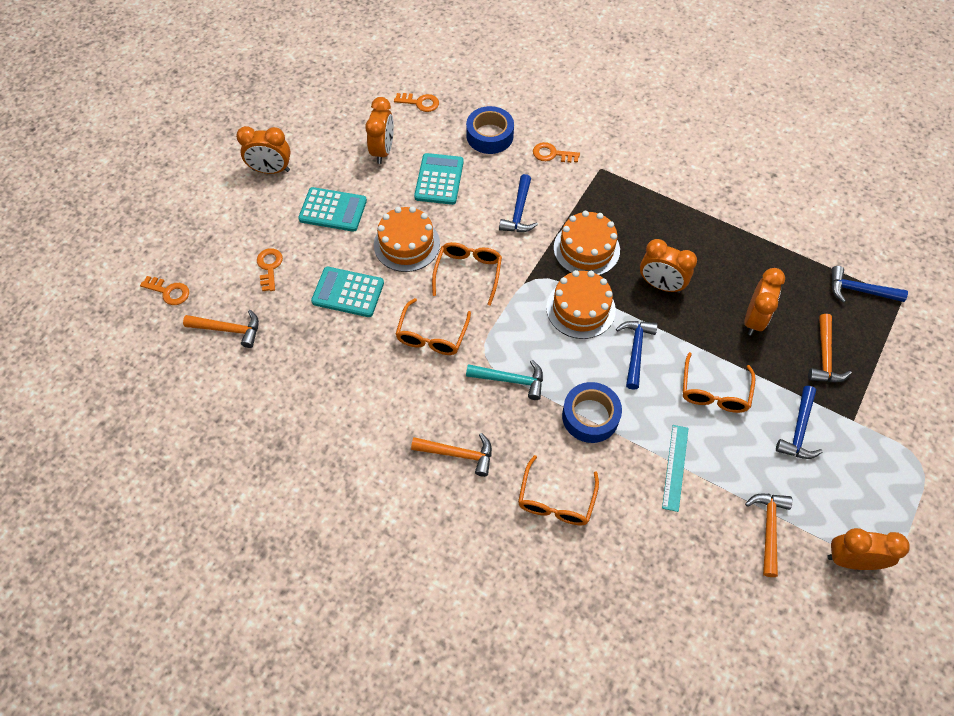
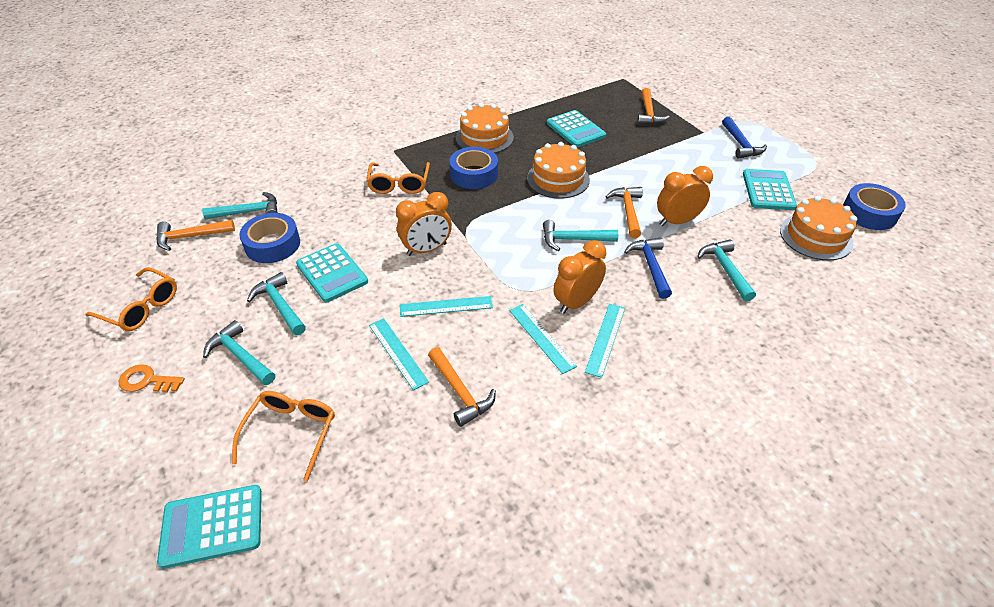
blue hammer: 4 -> 2
blue tape: 2 -> 3
orange clock: 5 -> 3
orange glasses: 4 -> 3
orange key: 4 -> 1
turquoise calculator: 3 -> 4
turquoise hammer: 1 -> 5
turquoise ruler: 1 -> 4

